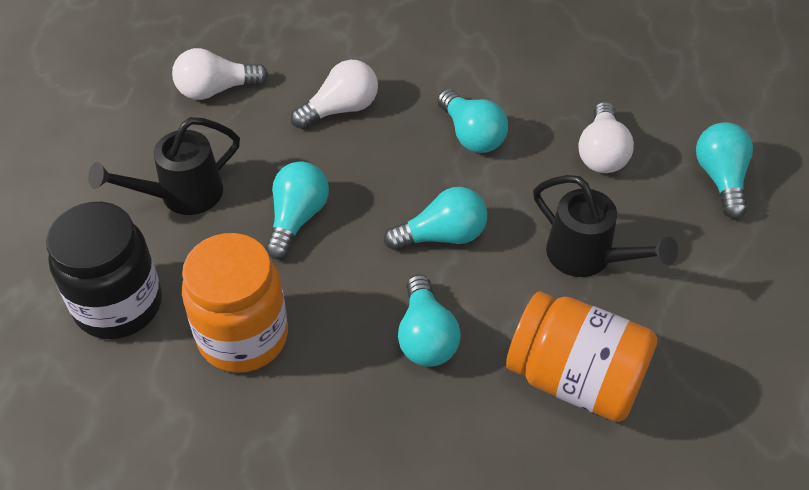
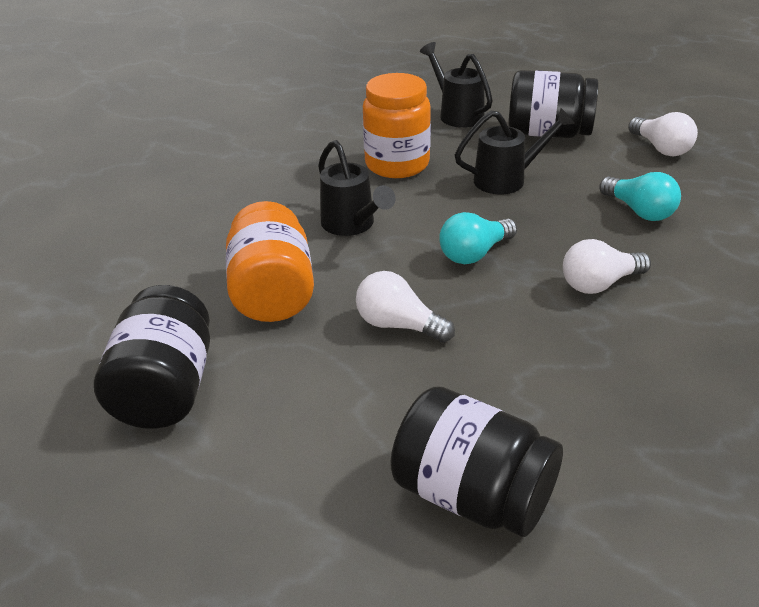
black jar: 1 -> 3
black watering can: 2 -> 3
turquoise light bulb: 5 -> 2

